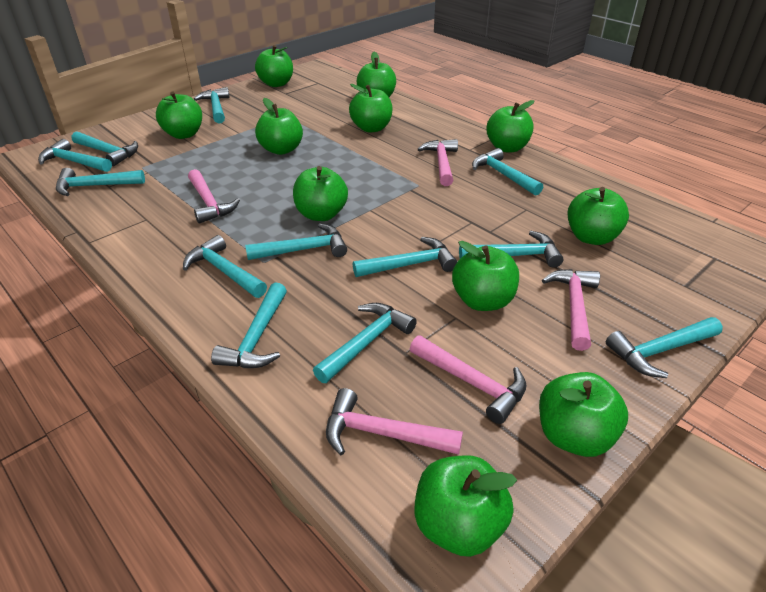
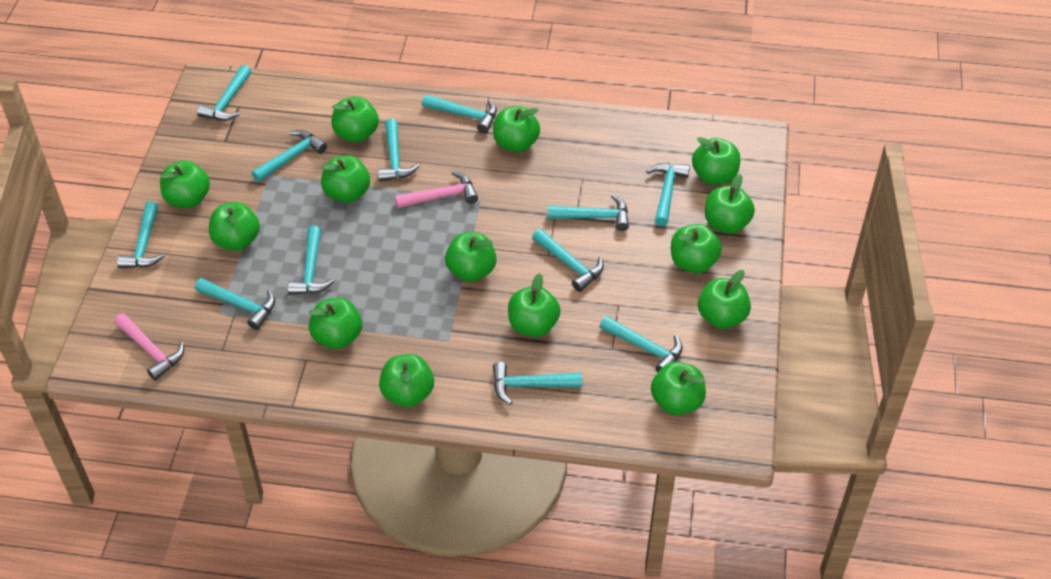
green apple: 11 -> 14
pink hammer: 5 -> 2

